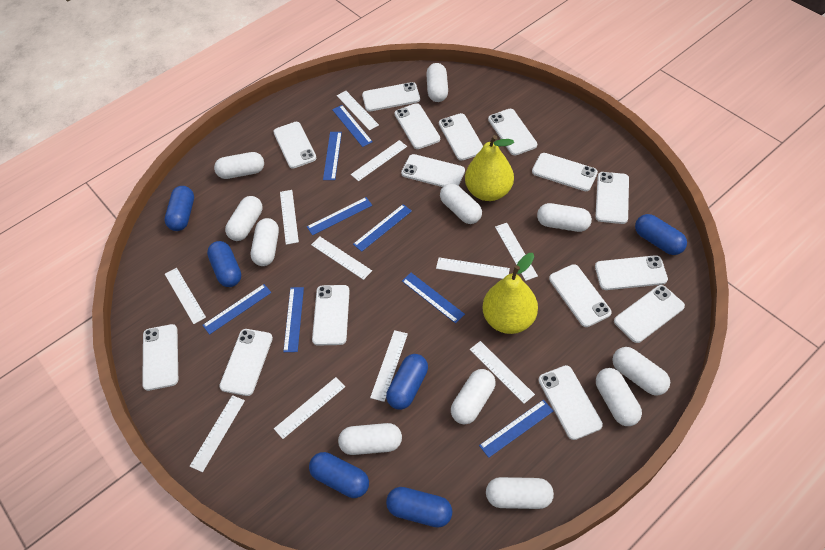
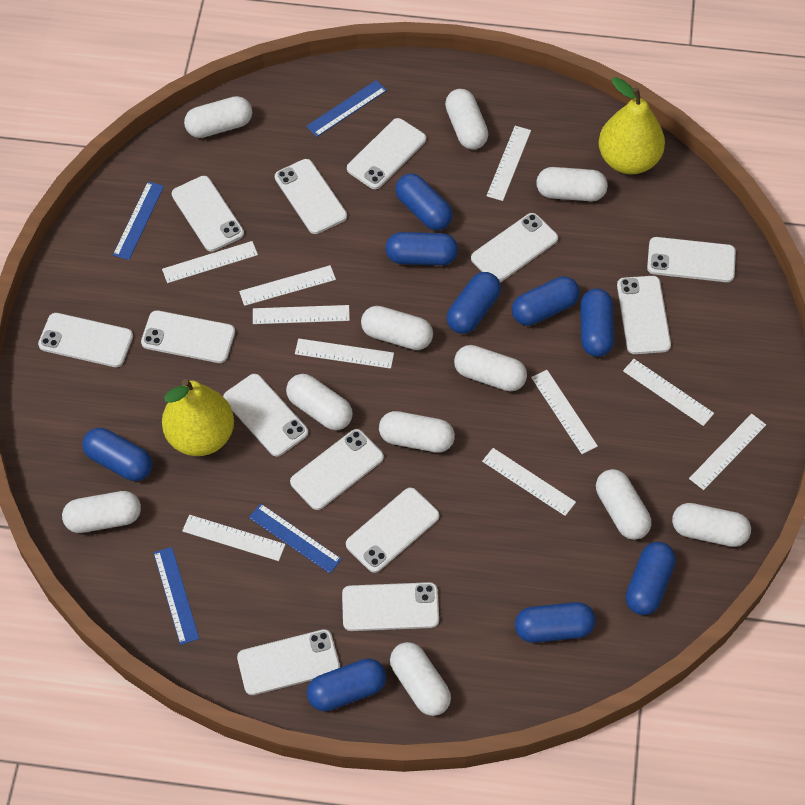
blue capsule: 6 -> 9
blue ruler: 8 -> 4
white phone: 15 -> 13
white ruler: 11 -> 10

